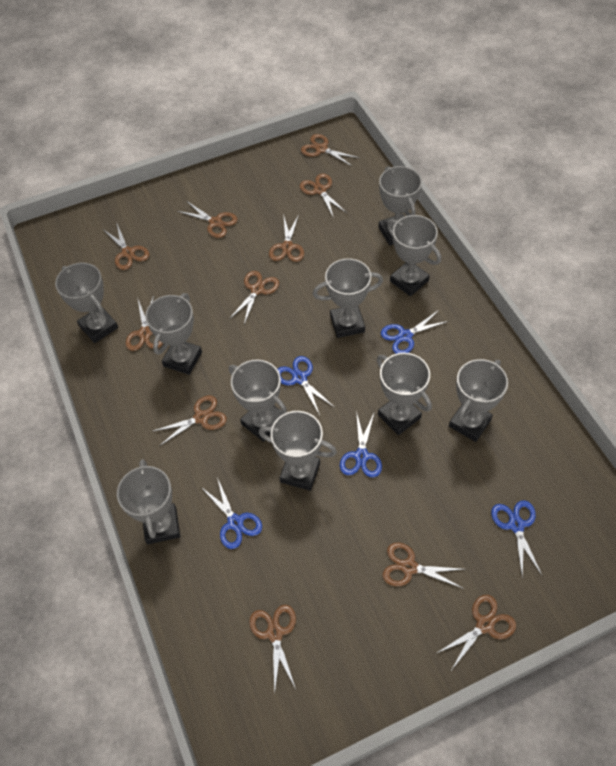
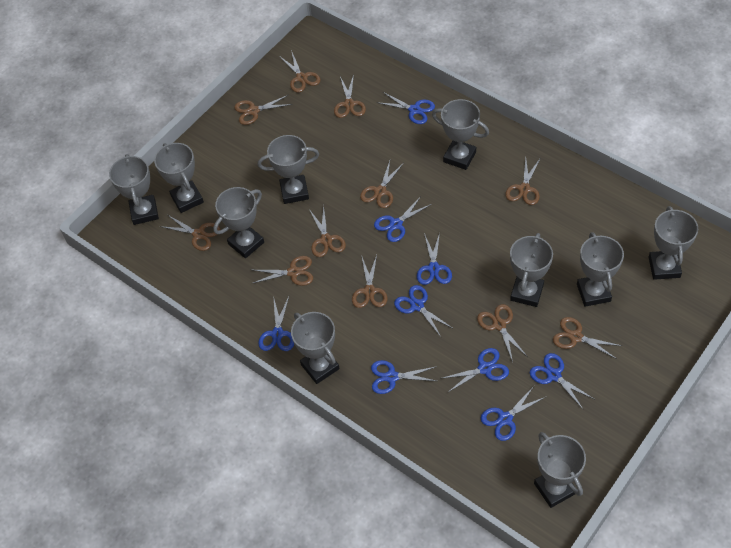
blue scissors: 5 -> 9

